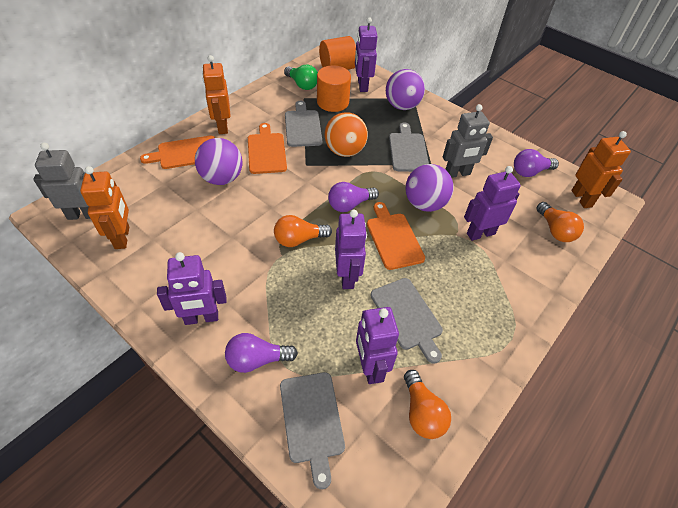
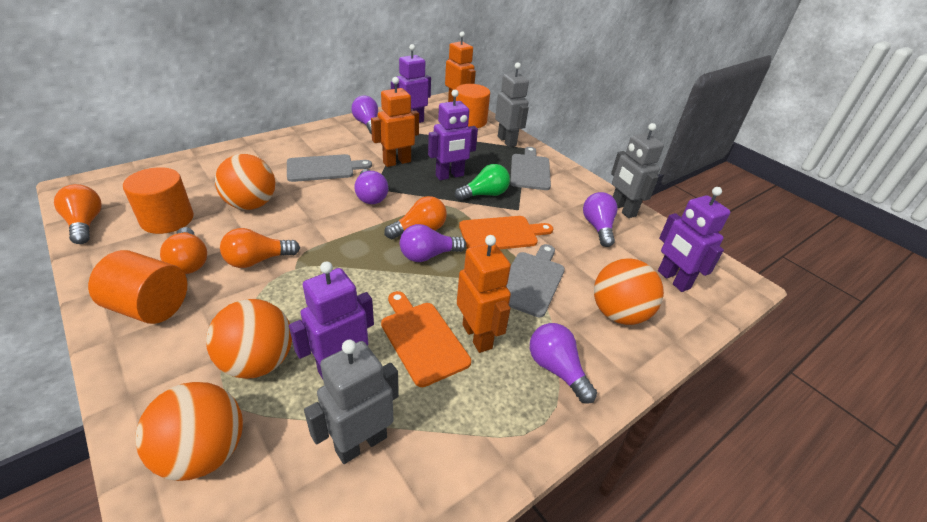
grey cutting board: 4 -> 3
grey robot: 2 -> 3
orange ball: 1 -> 4
orange cutting board: 3 -> 2
orange cylinder: 2 -> 3
orange light bulb: 3 -> 4
purple ball: 3 -> 0
purple light bulb: 3 -> 5
purple robot: 5 -> 4

